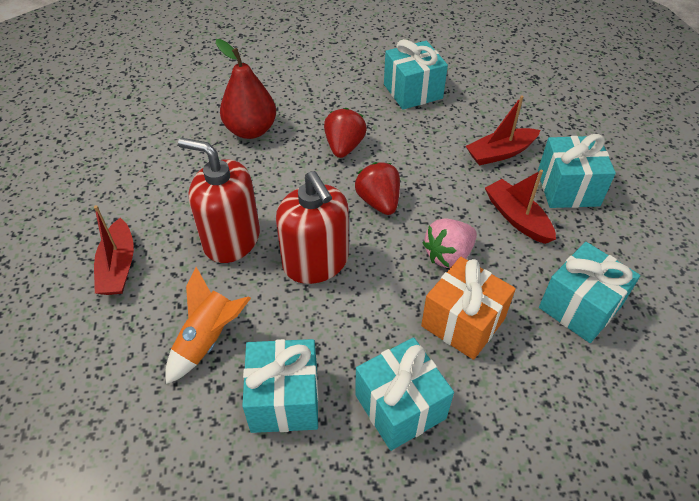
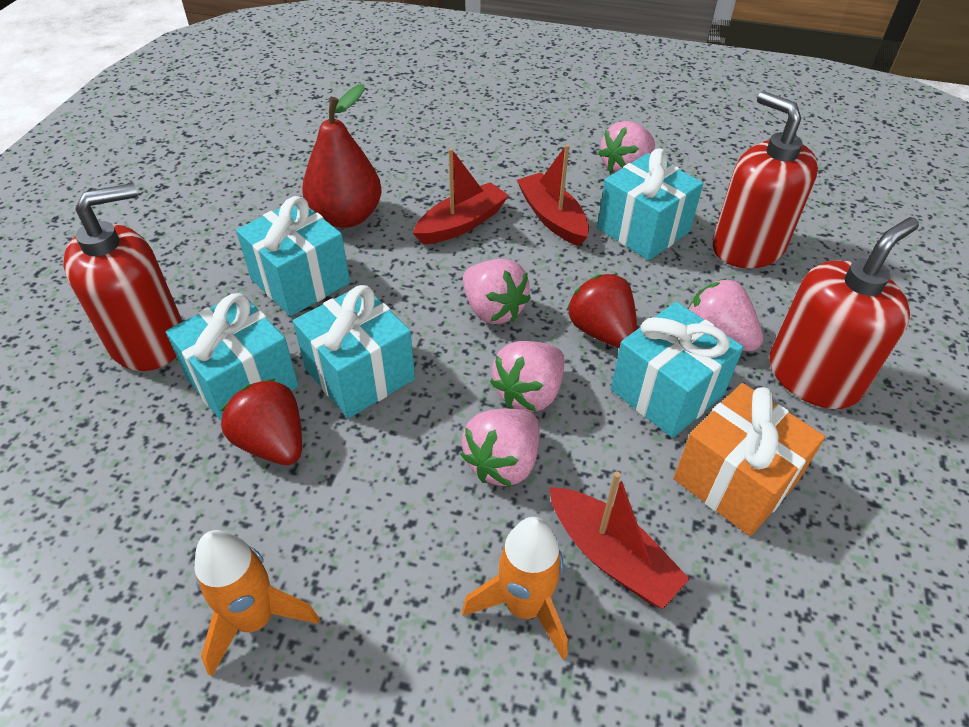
orange rocket: 1 -> 2
pink strawberry: 1 -> 5
red soap dispenser: 2 -> 3

